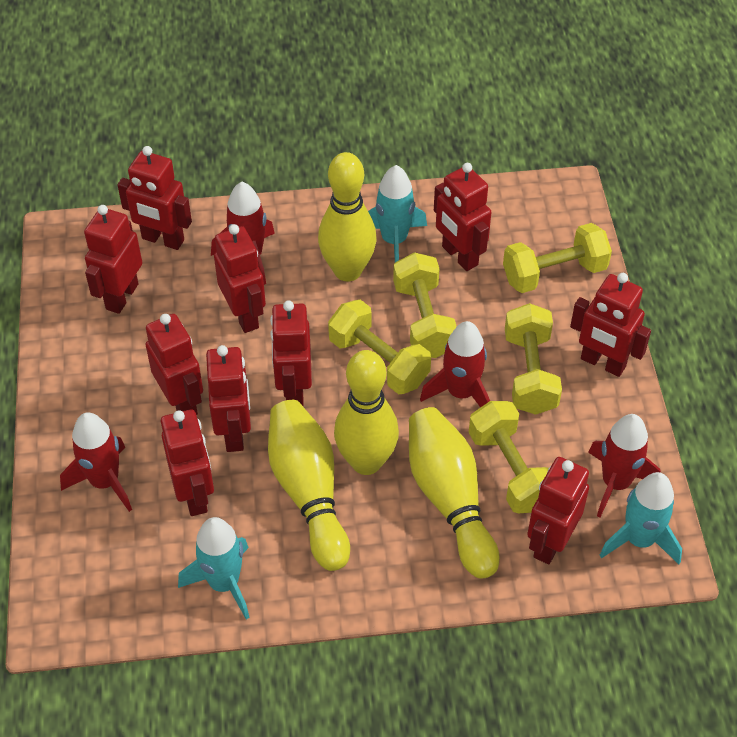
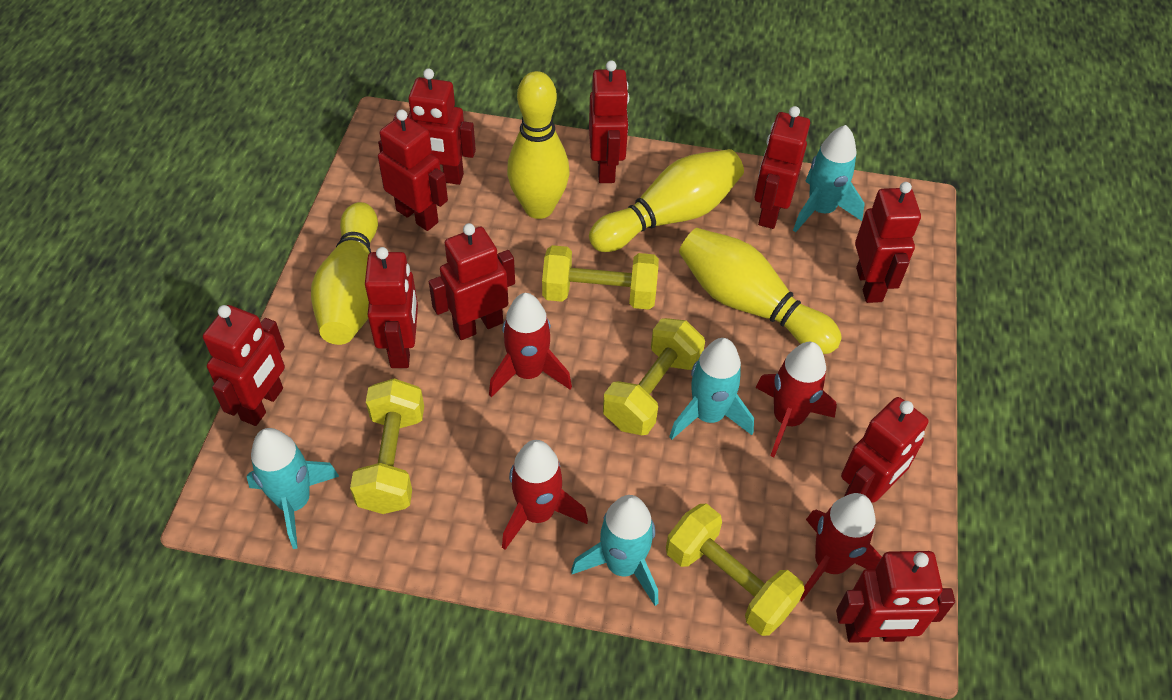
turquoise rocket: 3 -> 4
yellow dumbbell: 5 -> 4

